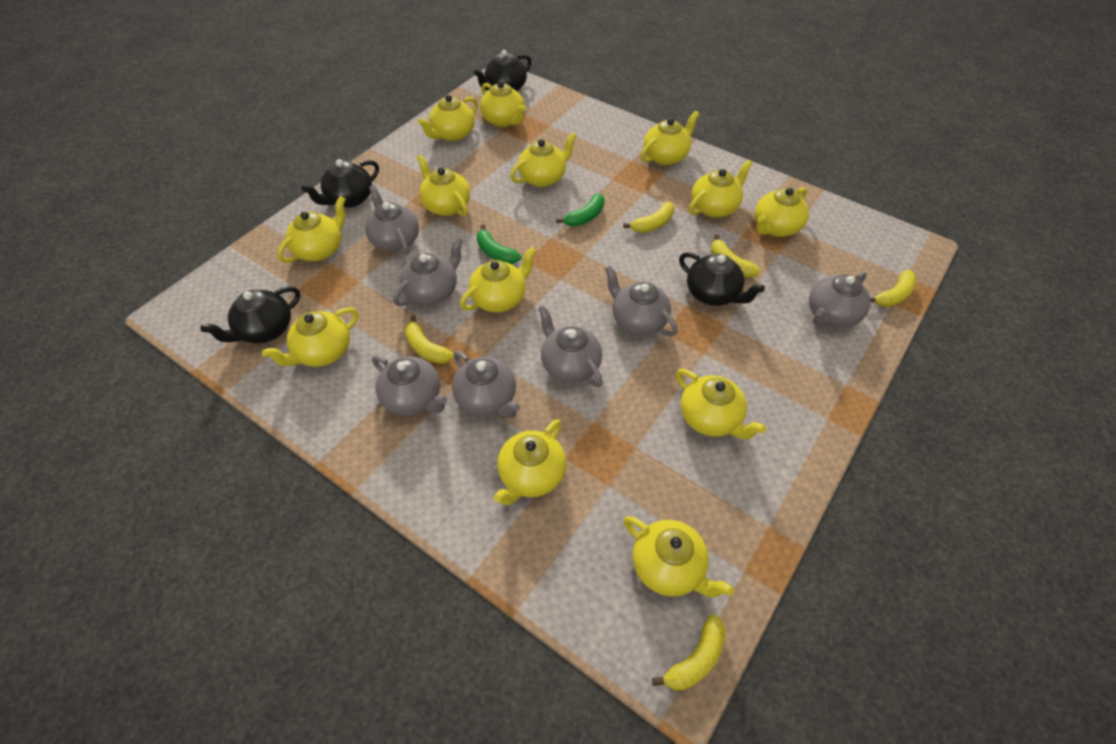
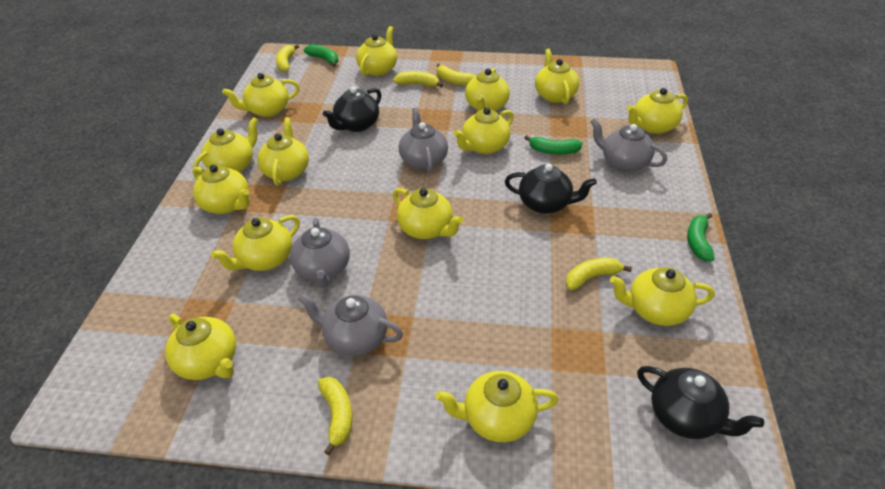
black teapot: 4 -> 3
green banana: 2 -> 3
grey teapot: 7 -> 4
yellow teapot: 13 -> 14

